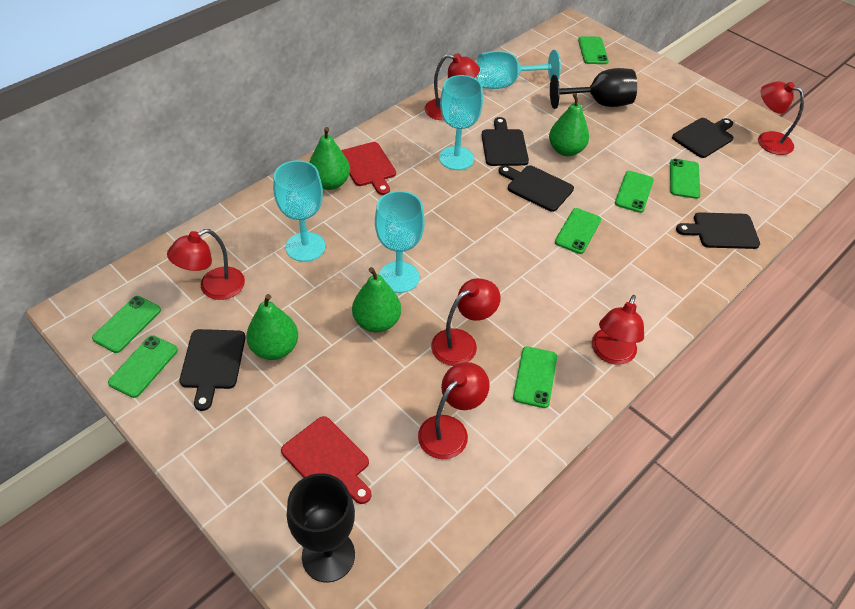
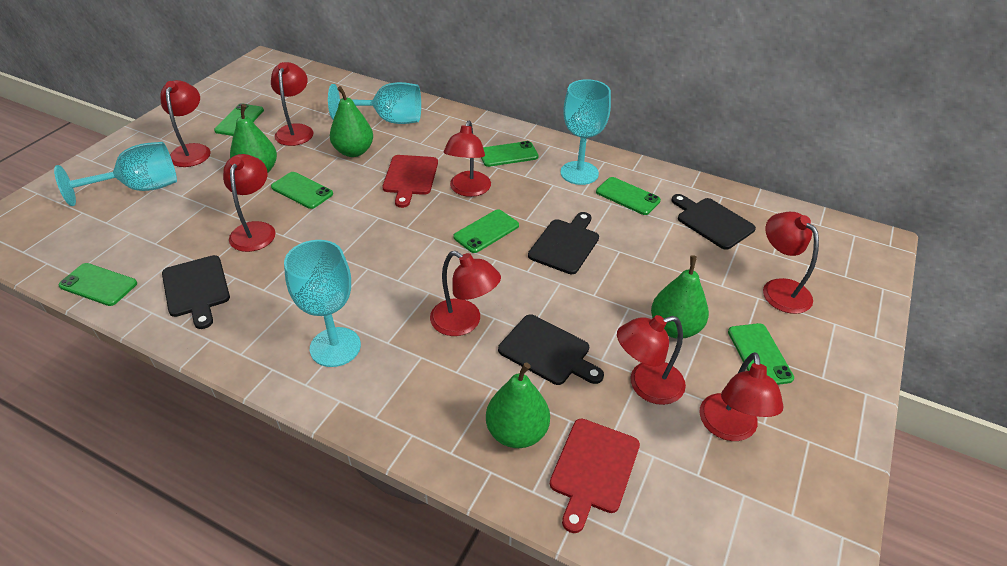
black cutting board: 5 -> 4
black goblet: 2 -> 0
red lamp: 6 -> 8

